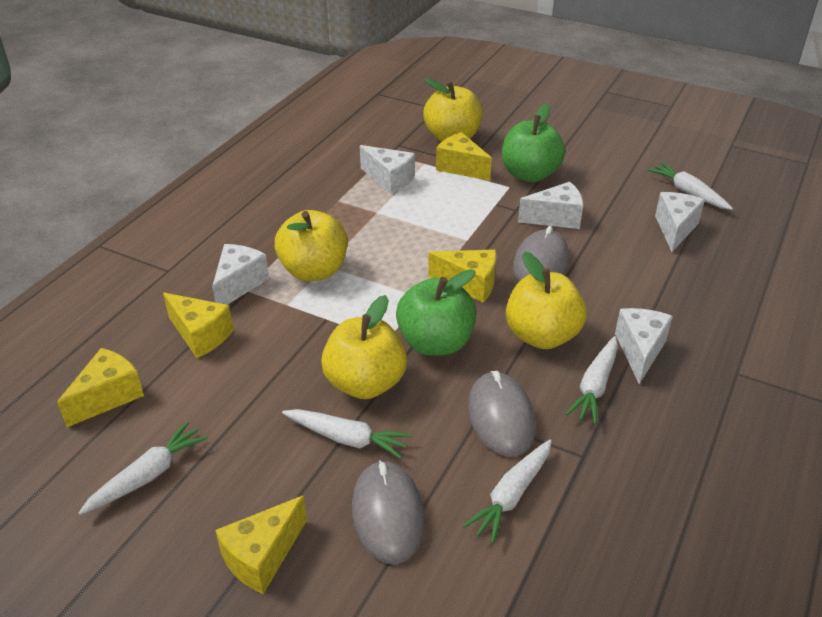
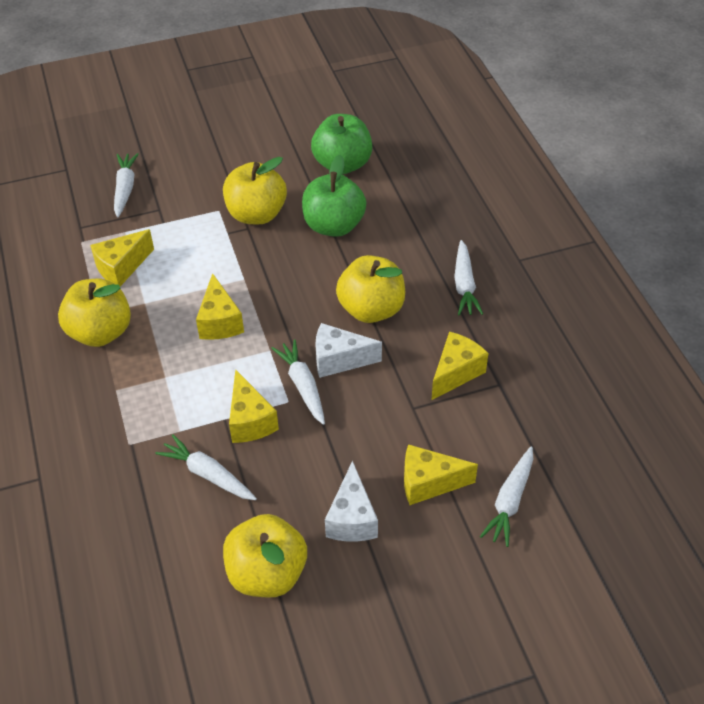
grey mouse: 3 -> 0
white cheese: 5 -> 2

